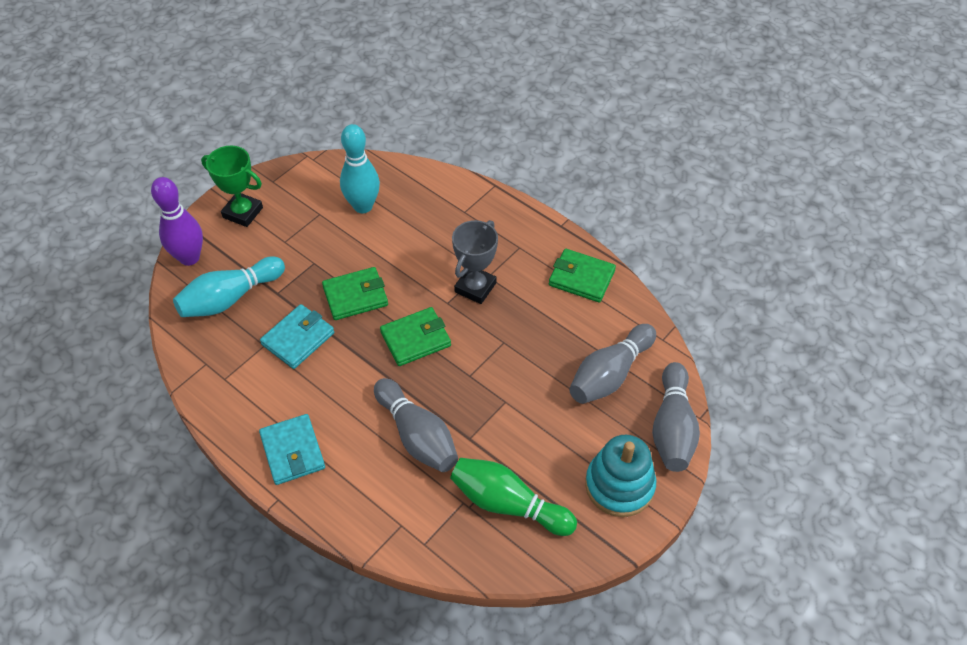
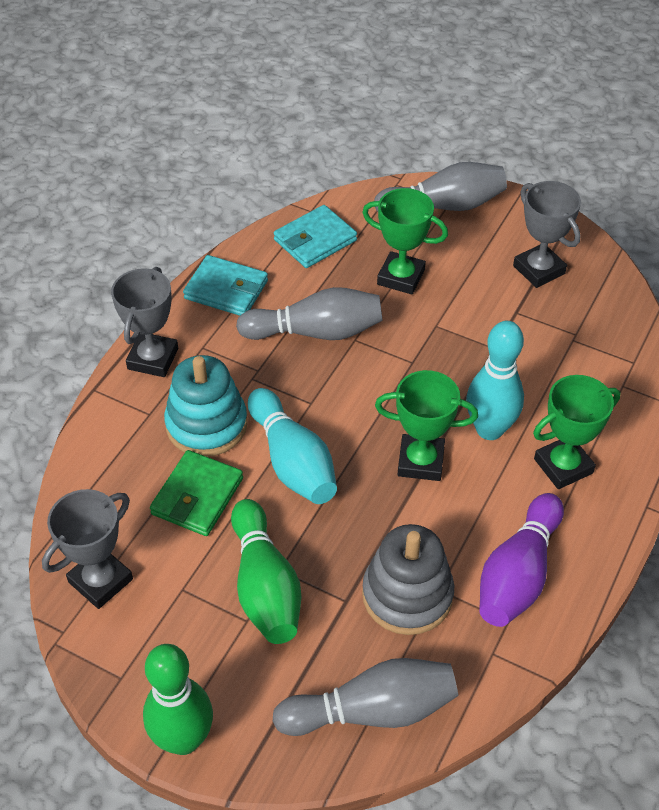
green bowling pin: 1 -> 2
green trophy: 1 -> 3
green wallet: 3 -> 1
grey stacking toy: 0 -> 1
grey trophy: 1 -> 3

